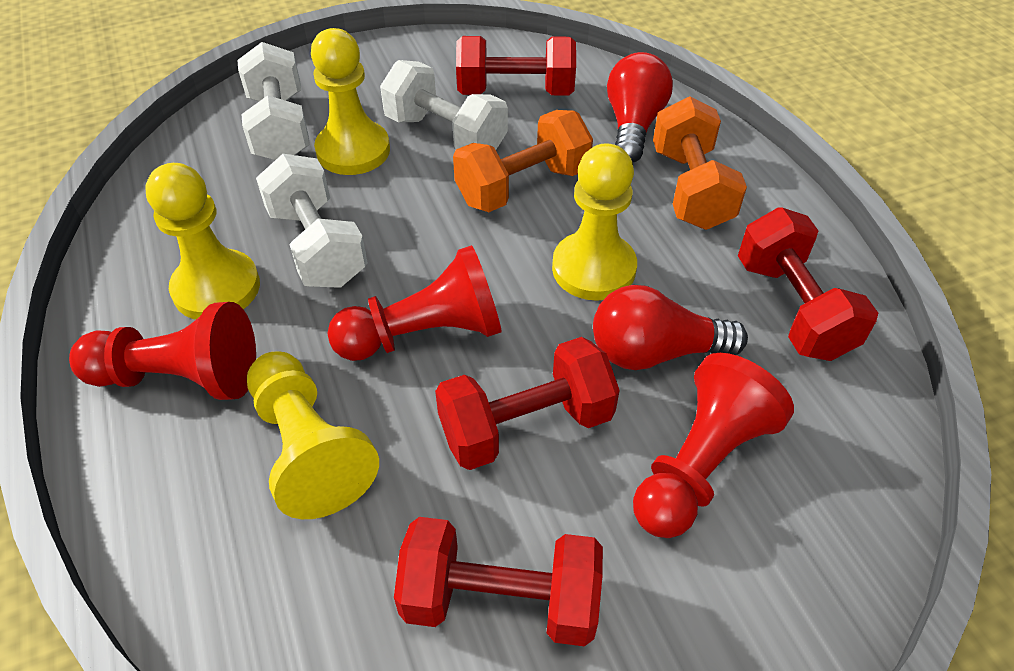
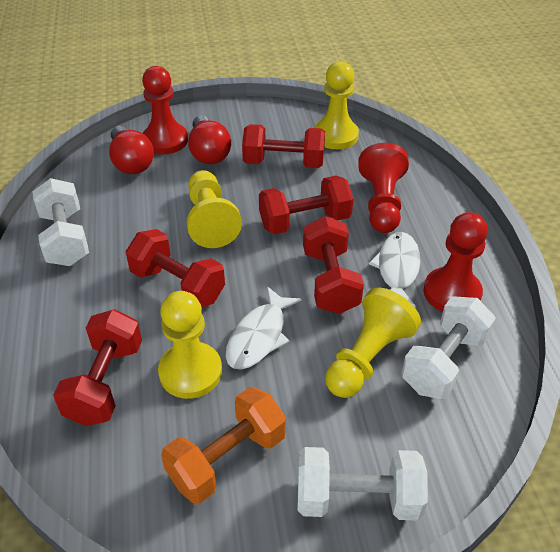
orange dumbbell: 2 -> 1
red dumbbell: 4 -> 5
white fish: 0 -> 2

